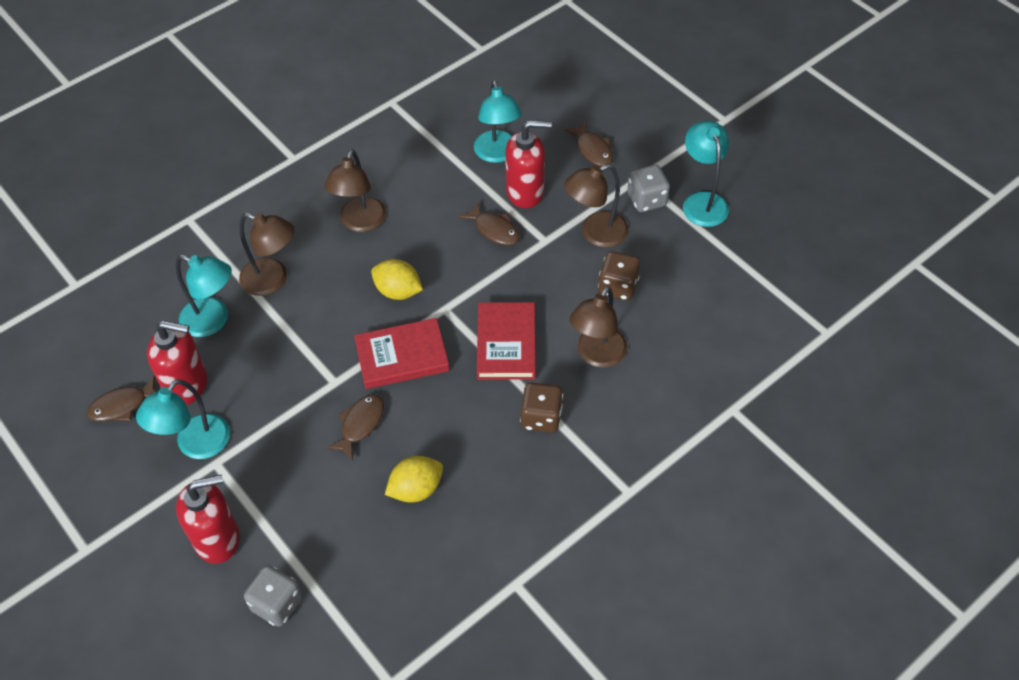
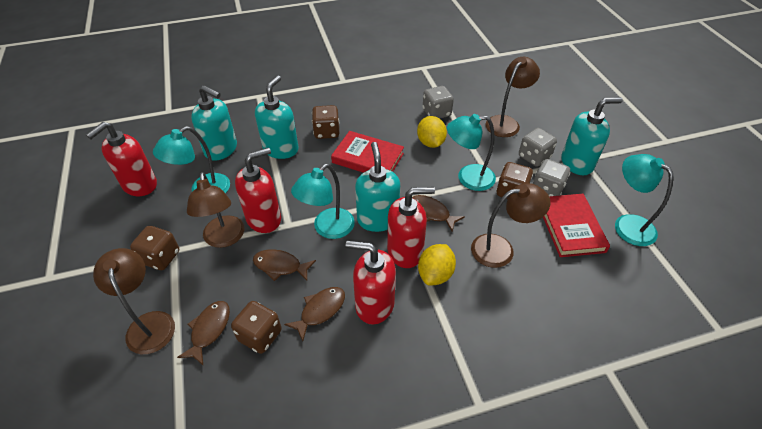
brown dice: 2 -> 4
grey dice: 2 -> 3
red soap dispenser: 3 -> 4
turquoise soap dispenser: 0 -> 4

